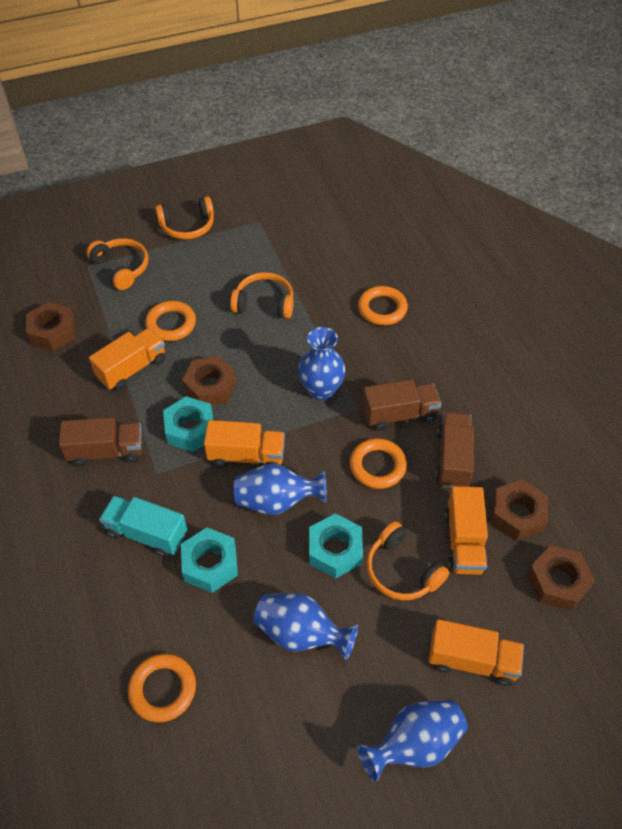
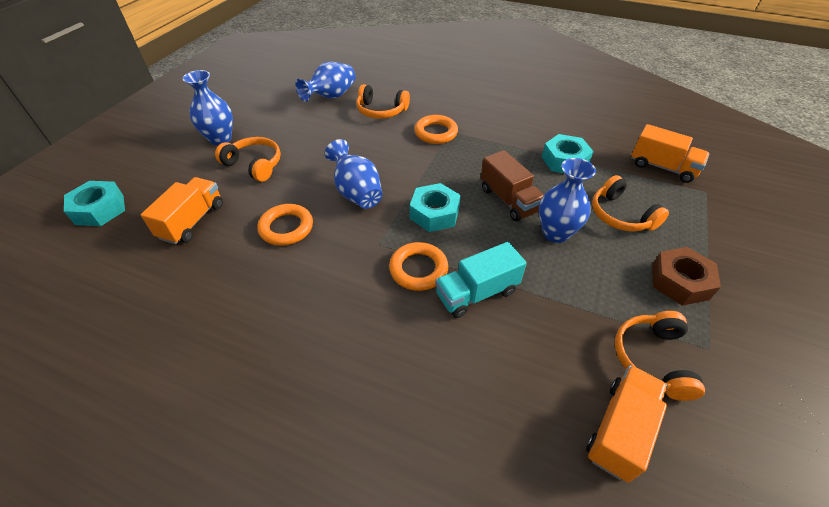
brown nut: 4 -> 1
brown truck: 3 -> 1
orange ring: 4 -> 3
orange truck: 4 -> 3

